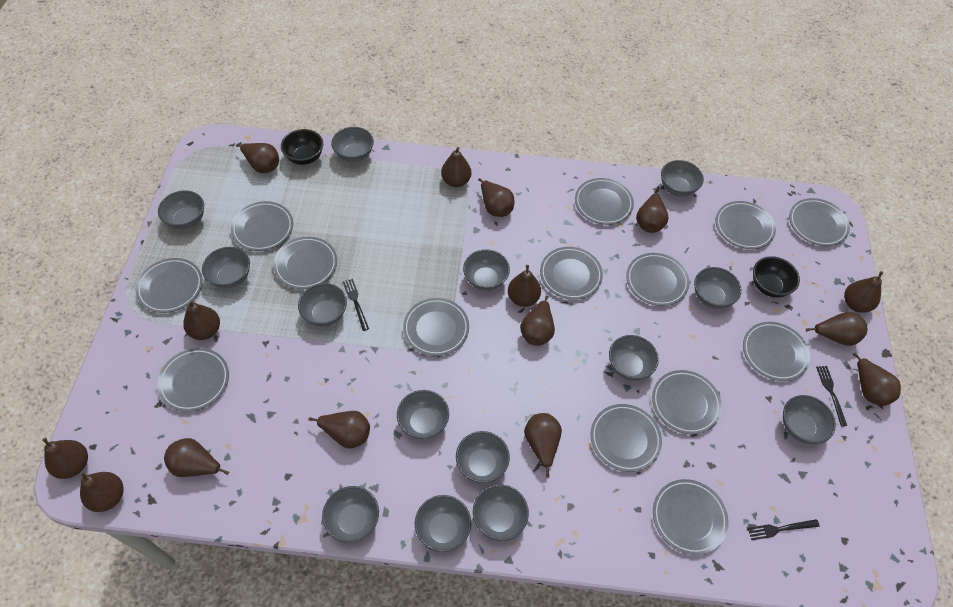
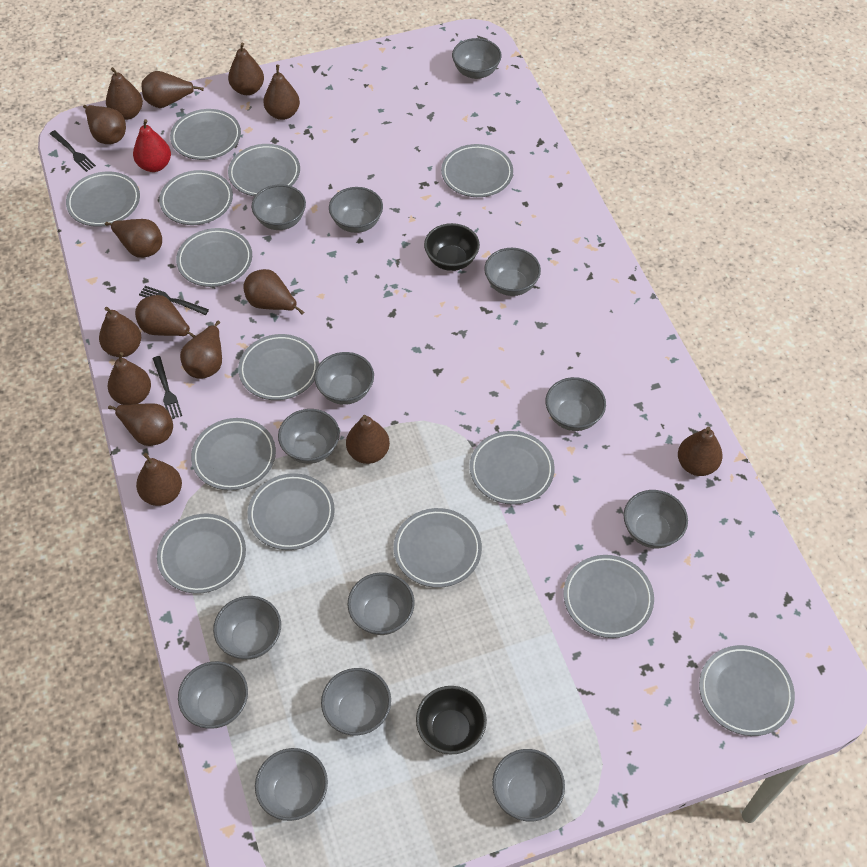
red pear: 0 -> 1

